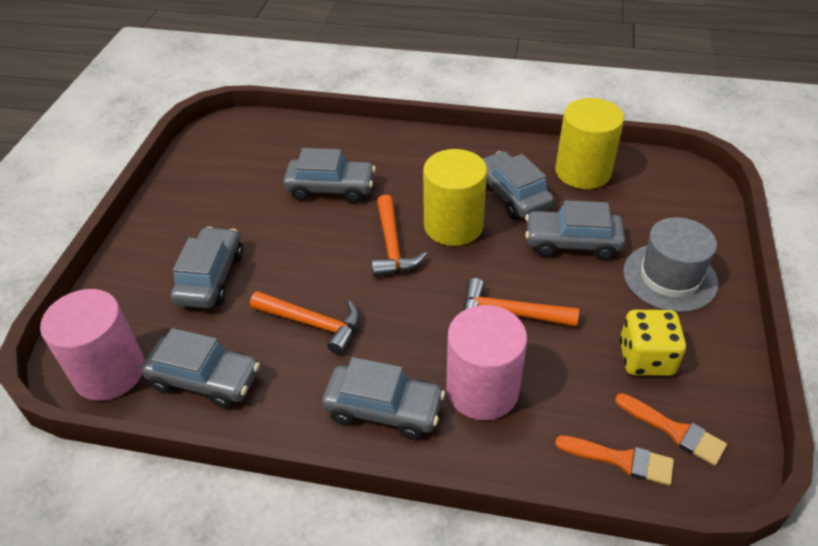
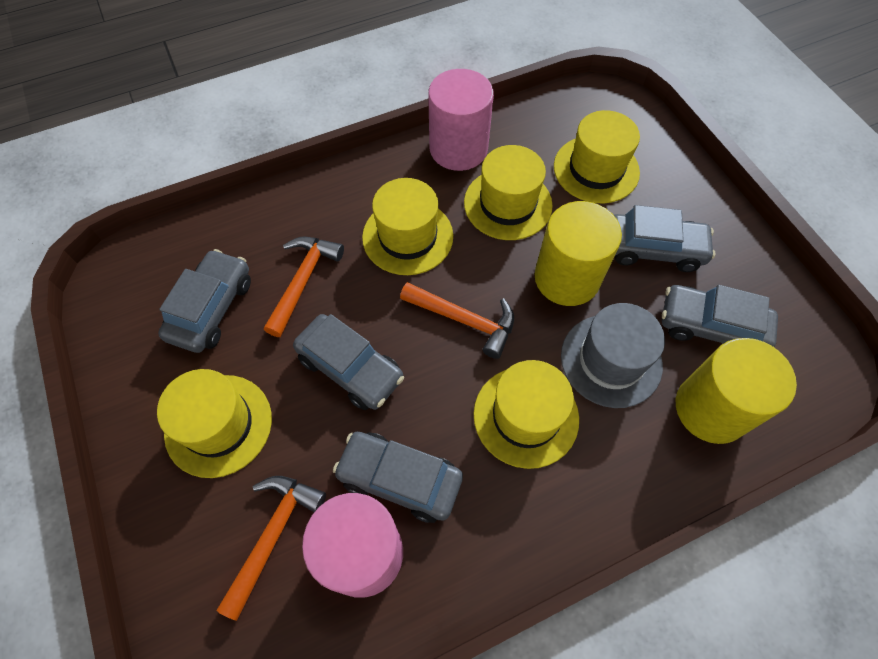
grey car: 6 -> 5
orange brush: 2 -> 0
yellow dice: 1 -> 0
yellow hat: 0 -> 5

